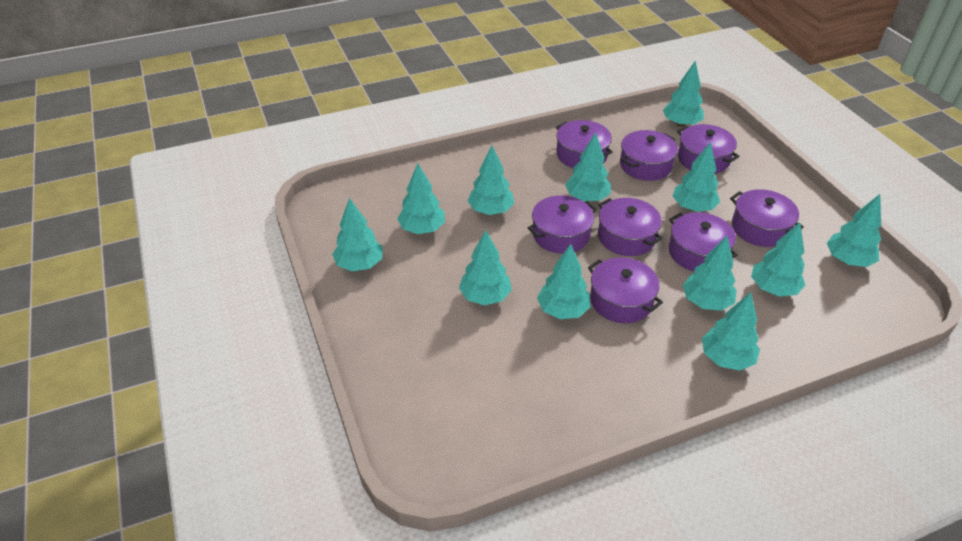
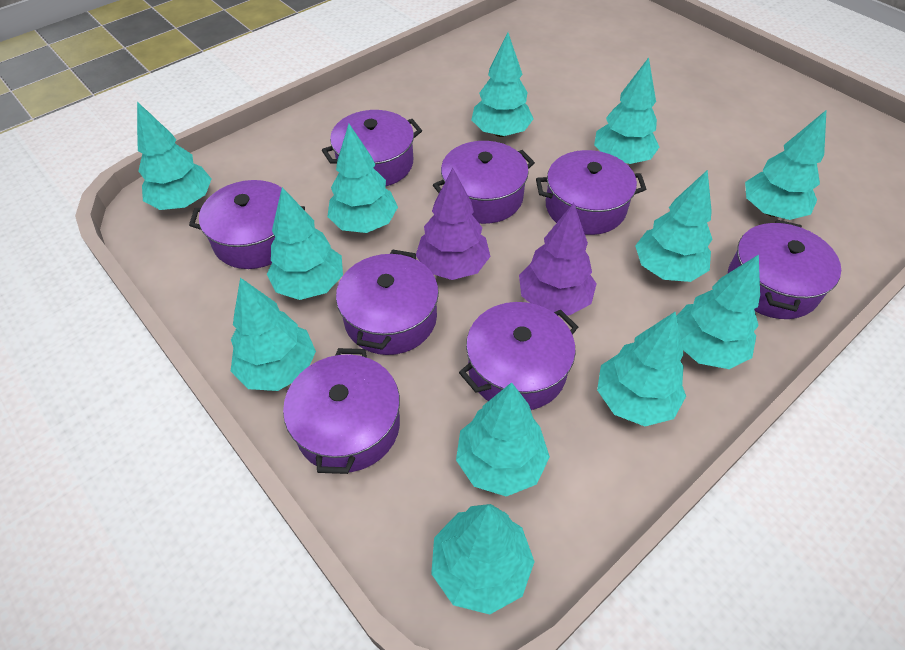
purple tree: 0 -> 2

